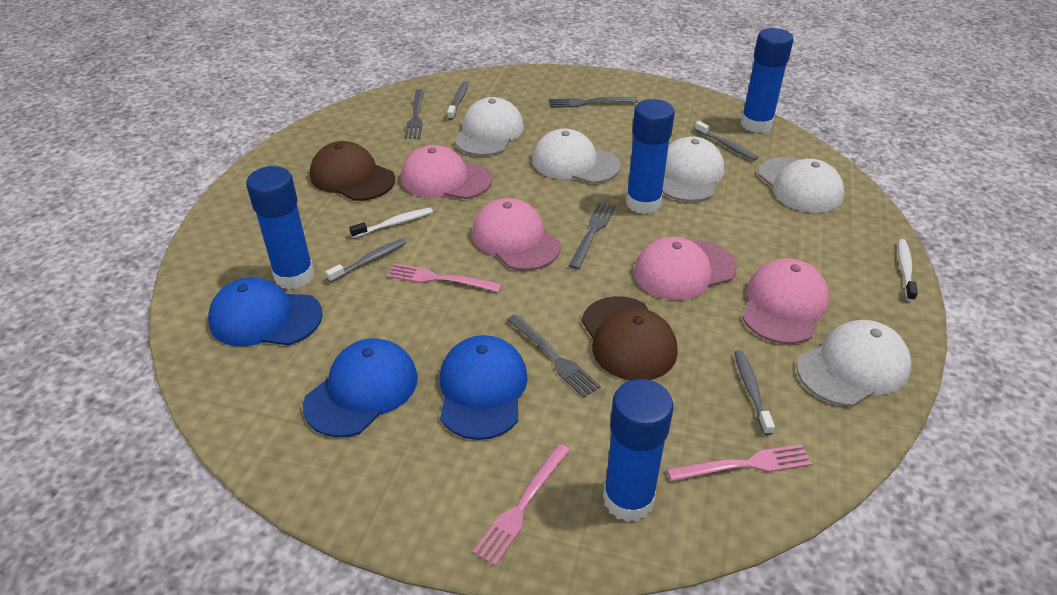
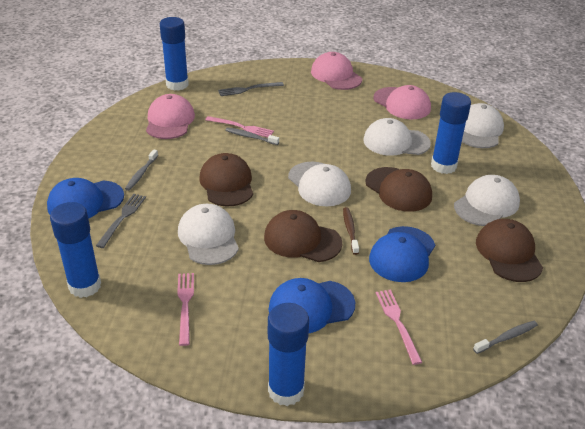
brown cap: 2 -> 4
brown toothbrush: 0 -> 1
grey fork: 4 -> 2
grey toothbrush: 4 -> 3
pink cap: 4 -> 3
white toothbrush: 2 -> 0

